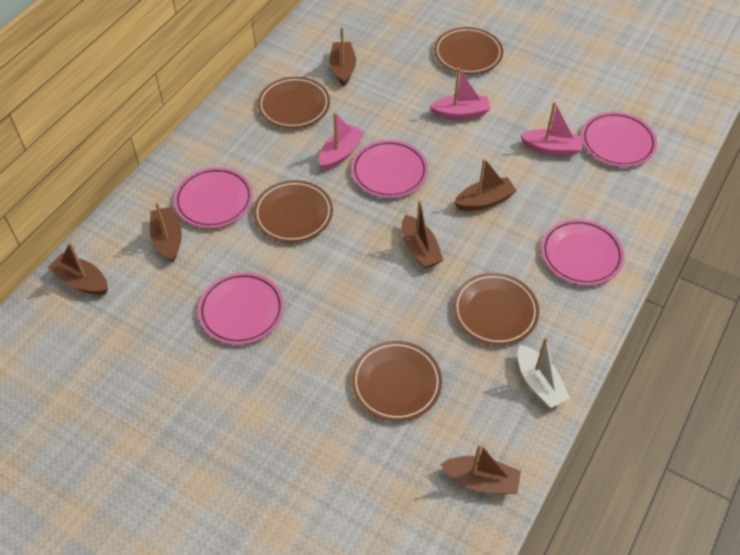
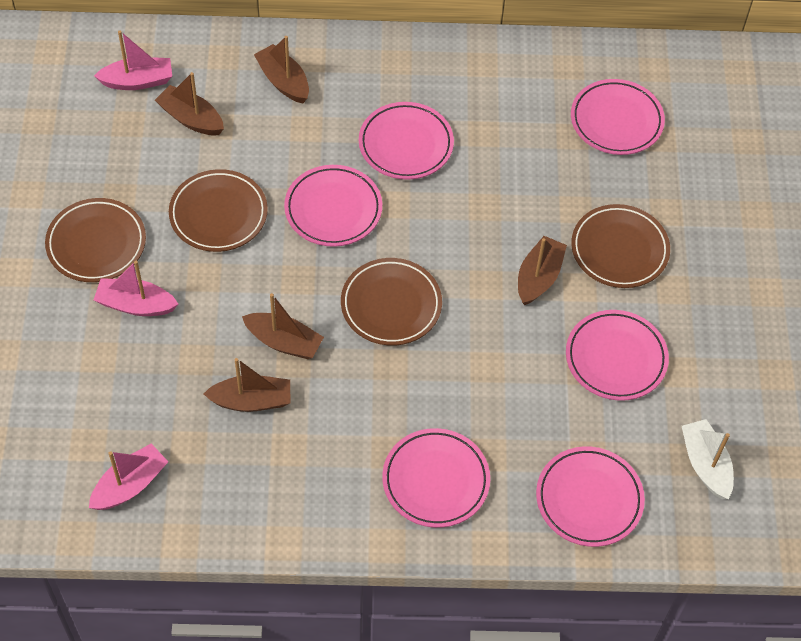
brown boat: 6 -> 5
brown plate: 5 -> 4
pink plate: 5 -> 6

